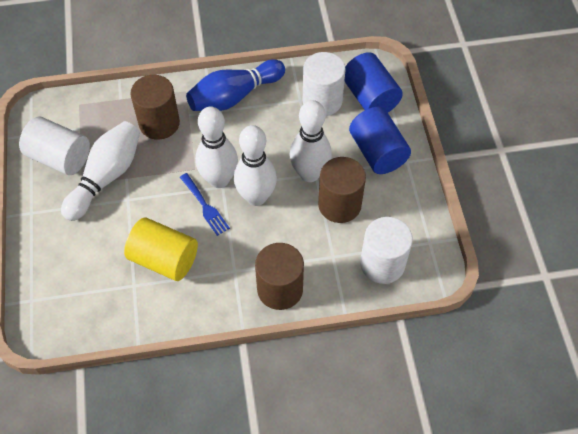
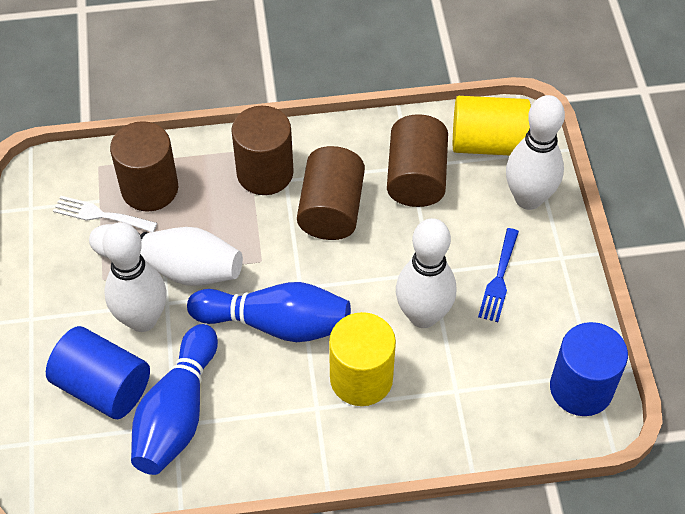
blue bowling pin: 1 -> 2
brown cylinder: 3 -> 4
white cylinder: 3 -> 0
white fork: 0 -> 1
yellow cylinder: 1 -> 2

